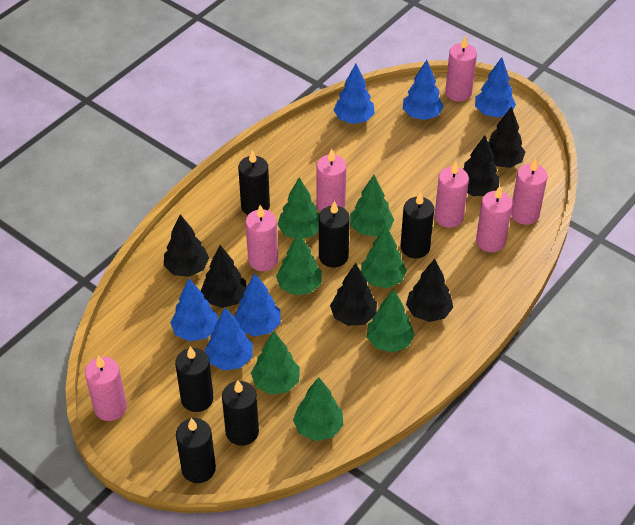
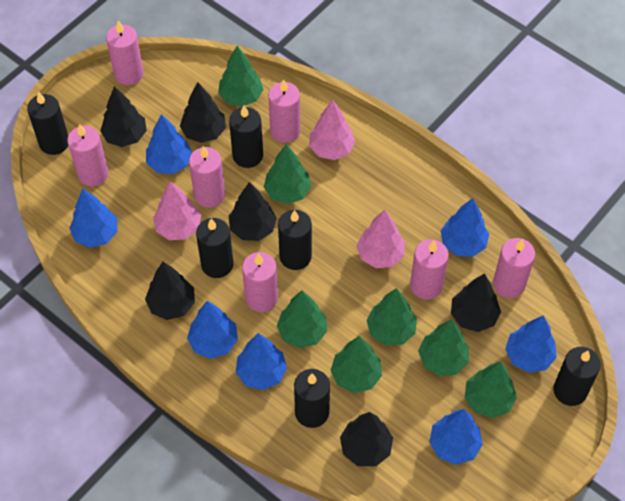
blue tree: 6 -> 7
pink tree: 0 -> 3

